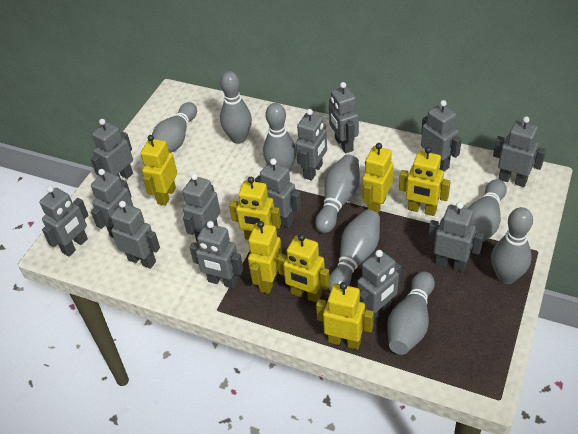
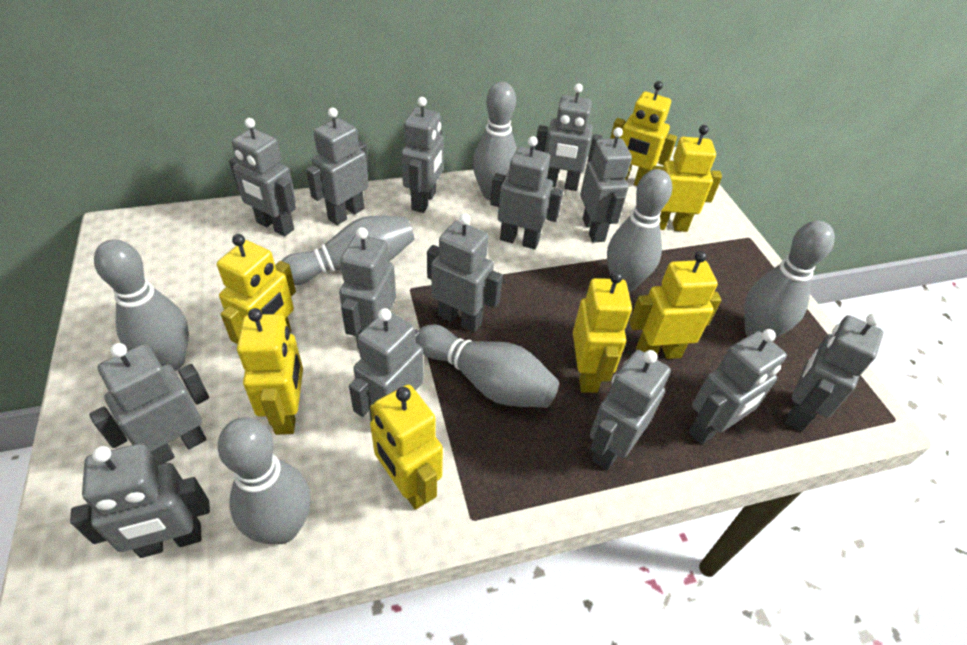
grey bowling pin: 8 -> 7
grey robot: 13 -> 14

